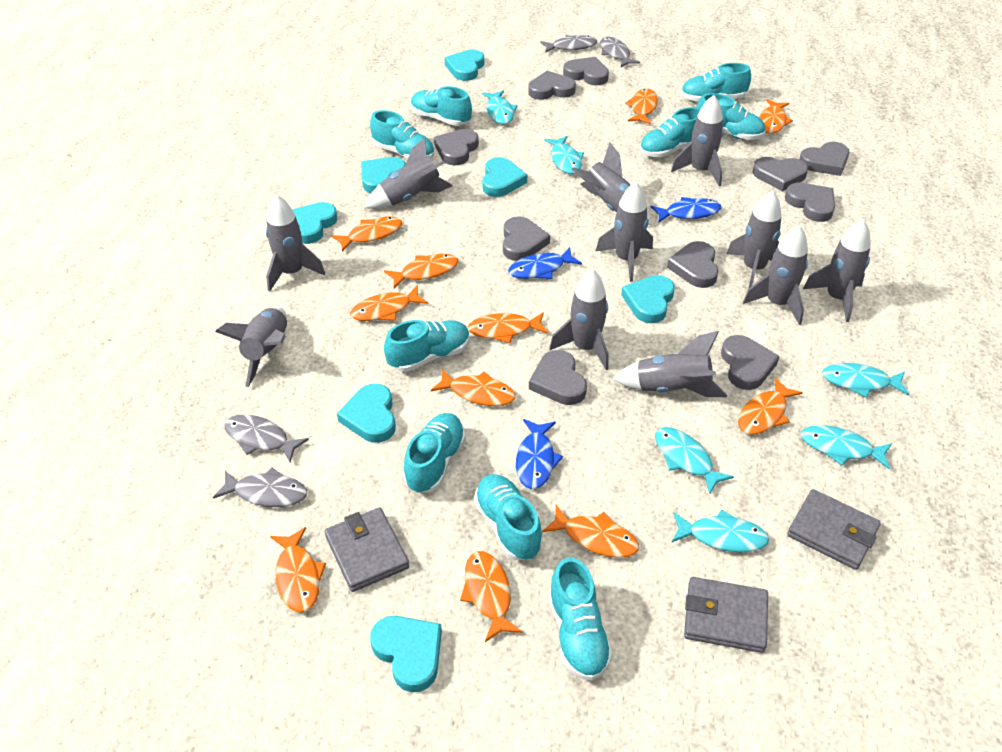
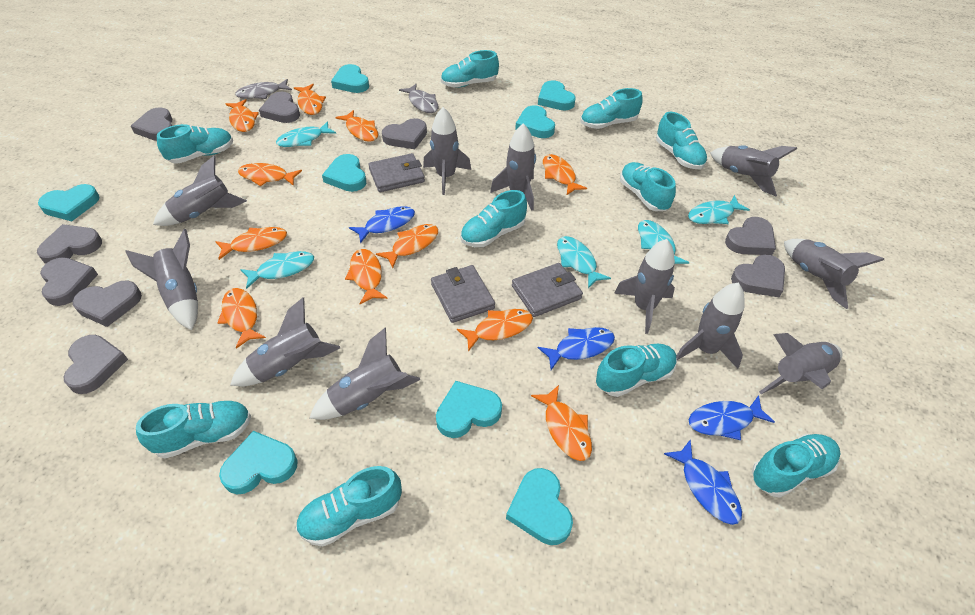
blue fish: 3 -> 4
grey fish: 4 -> 2
grey heart: 10 -> 9
turquoise fish: 6 -> 5
turquoise heart: 7 -> 8
turquoise shoe: 9 -> 10

